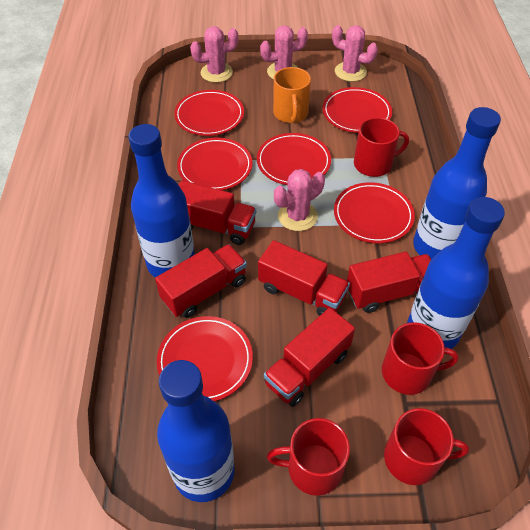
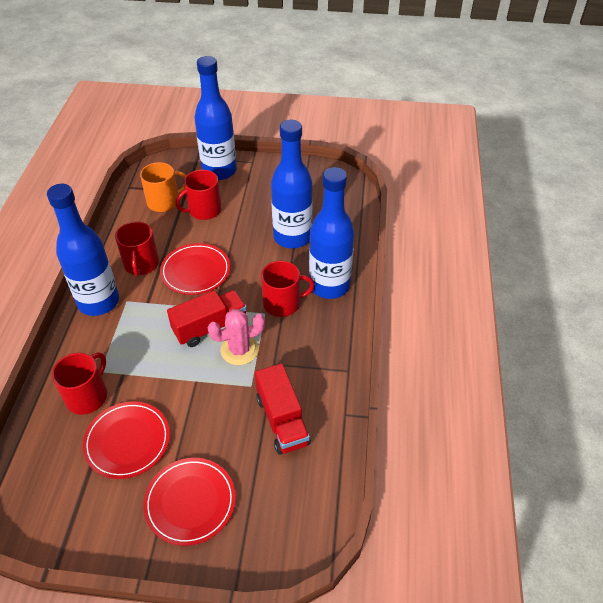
pink cactus: 4 -> 1
red plate: 6 -> 3
red truck: 5 -> 2

